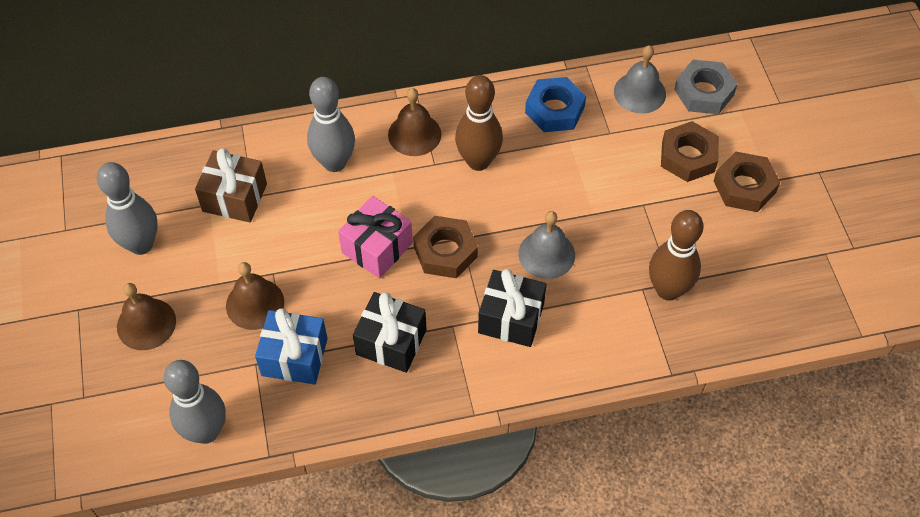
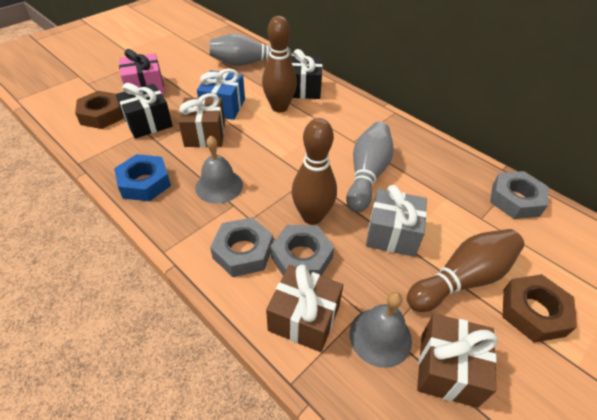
brown bell: 3 -> 0
brown bowling pin: 2 -> 3
brown gift: 1 -> 3
brown nut: 3 -> 2
grey bowling pin: 3 -> 2
grey gift: 0 -> 1
grey nut: 1 -> 3

